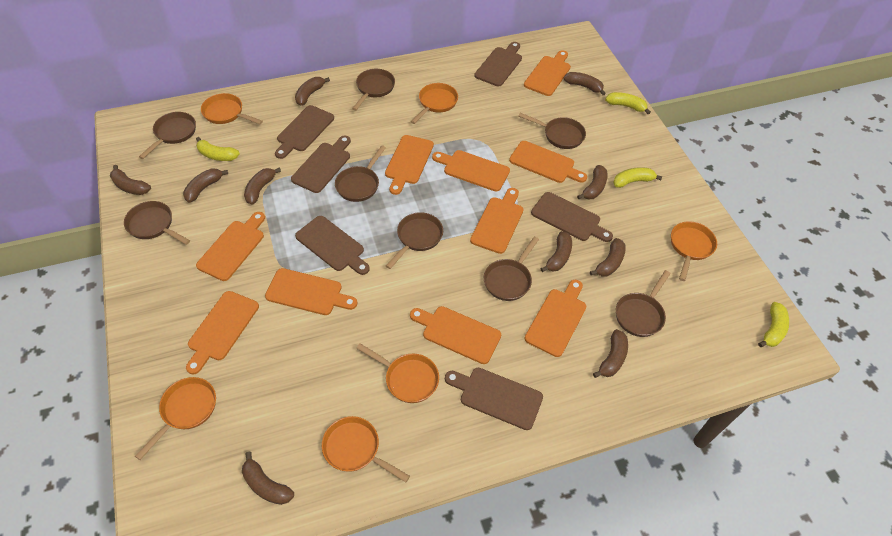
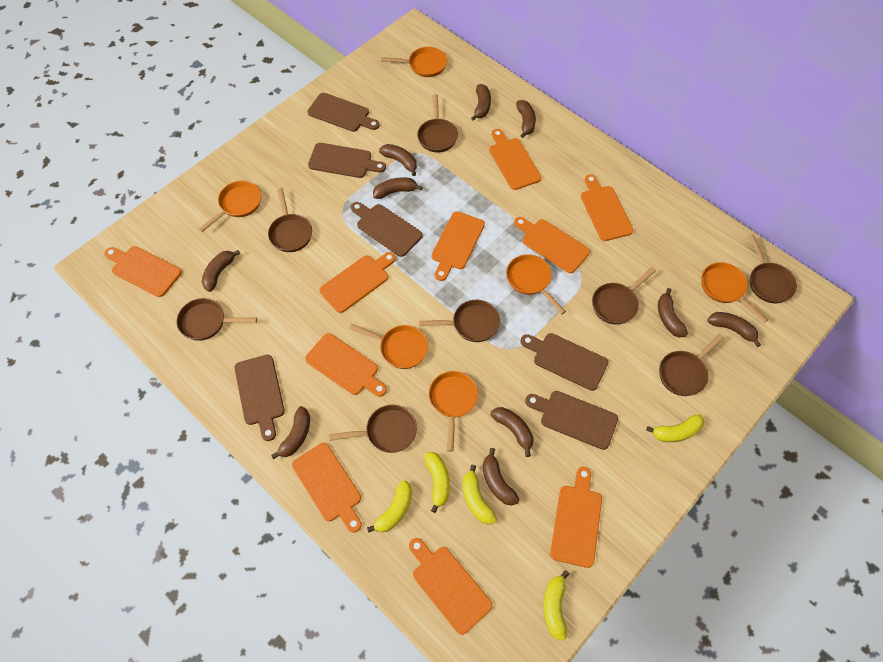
yellow banana: 4 -> 5

